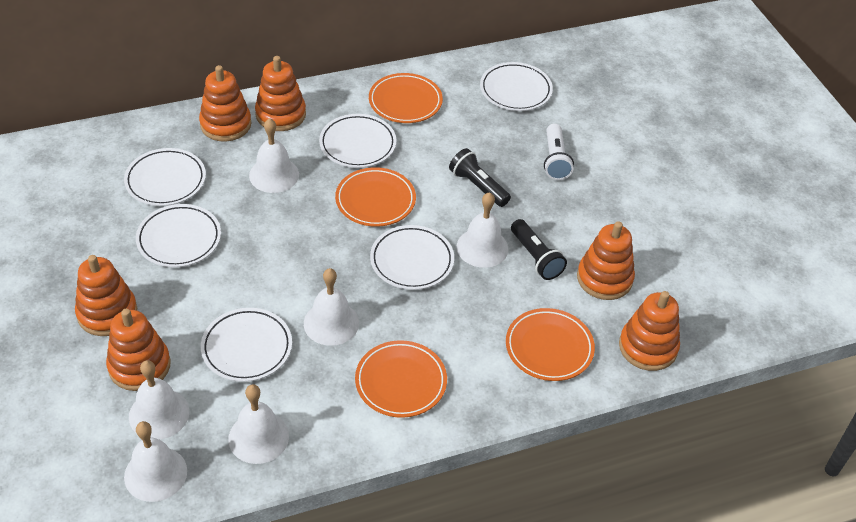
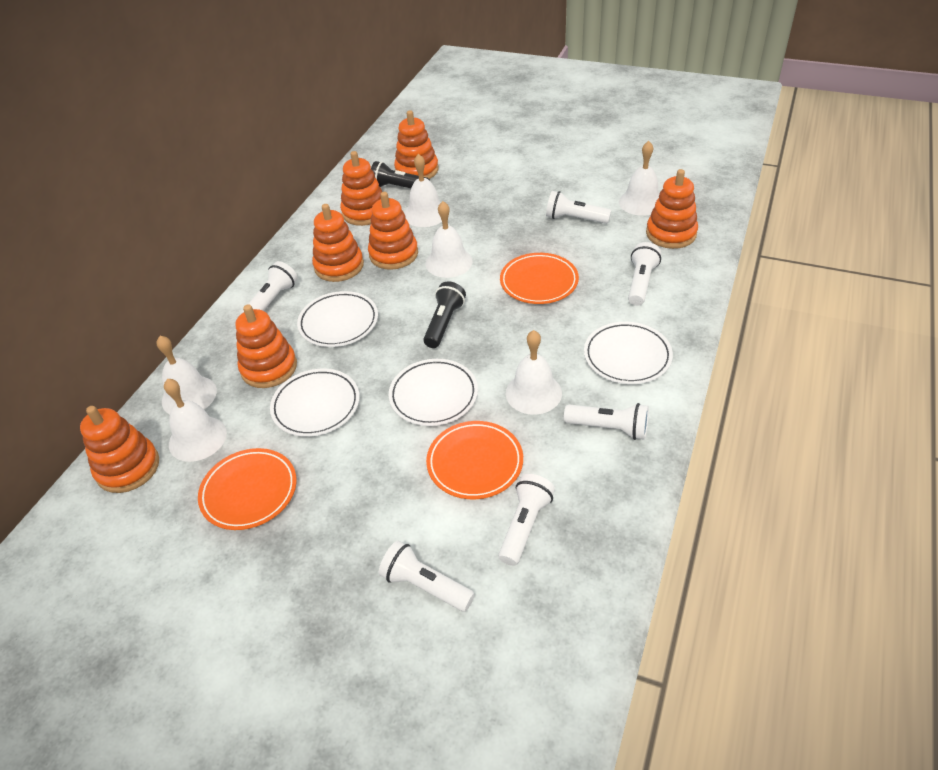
orange plate: 4 -> 3
orange stacking toy: 6 -> 7
white flashlight: 1 -> 6
white plate: 6 -> 4

